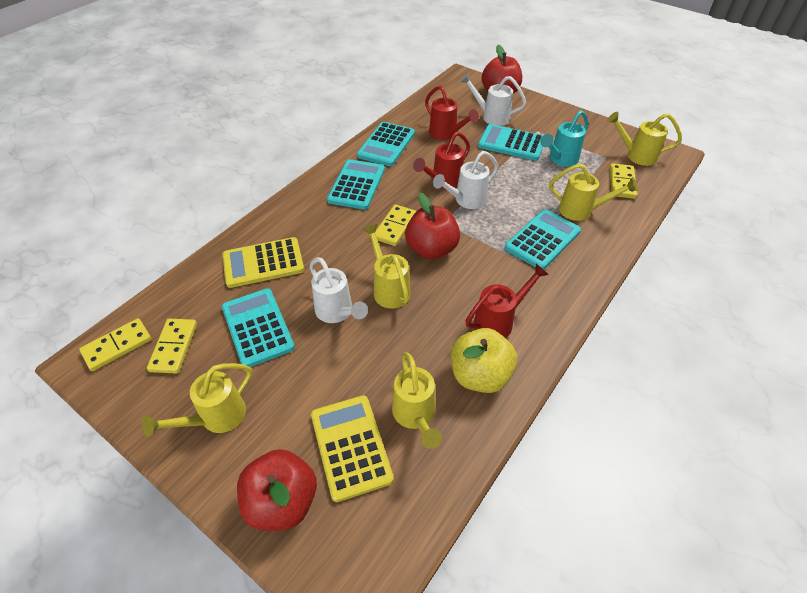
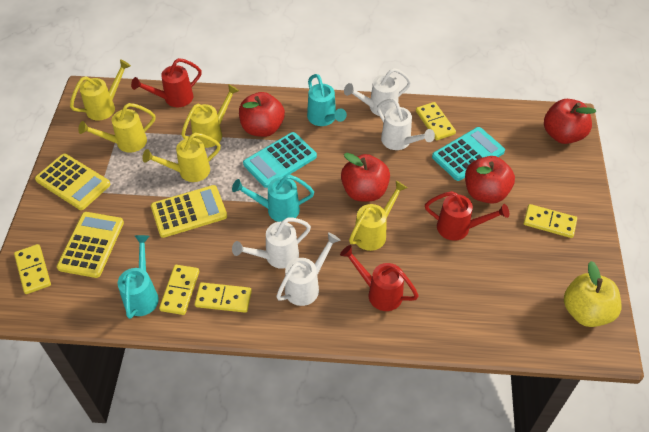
red apple: 3 -> 4
turquoise calculator: 5 -> 2
turquoise watering can: 1 -> 3
white watering can: 3 -> 4
yellow calculator: 2 -> 3
yellow domino: 4 -> 5

